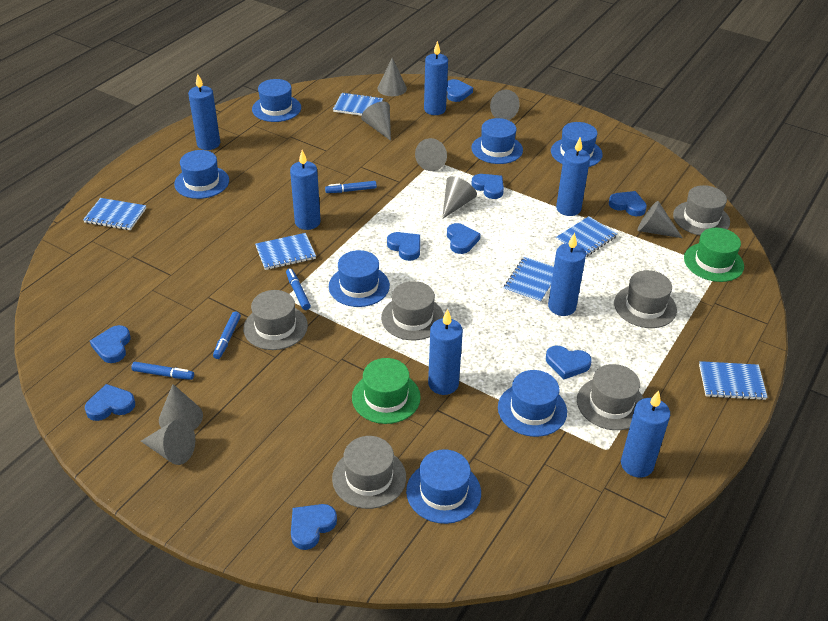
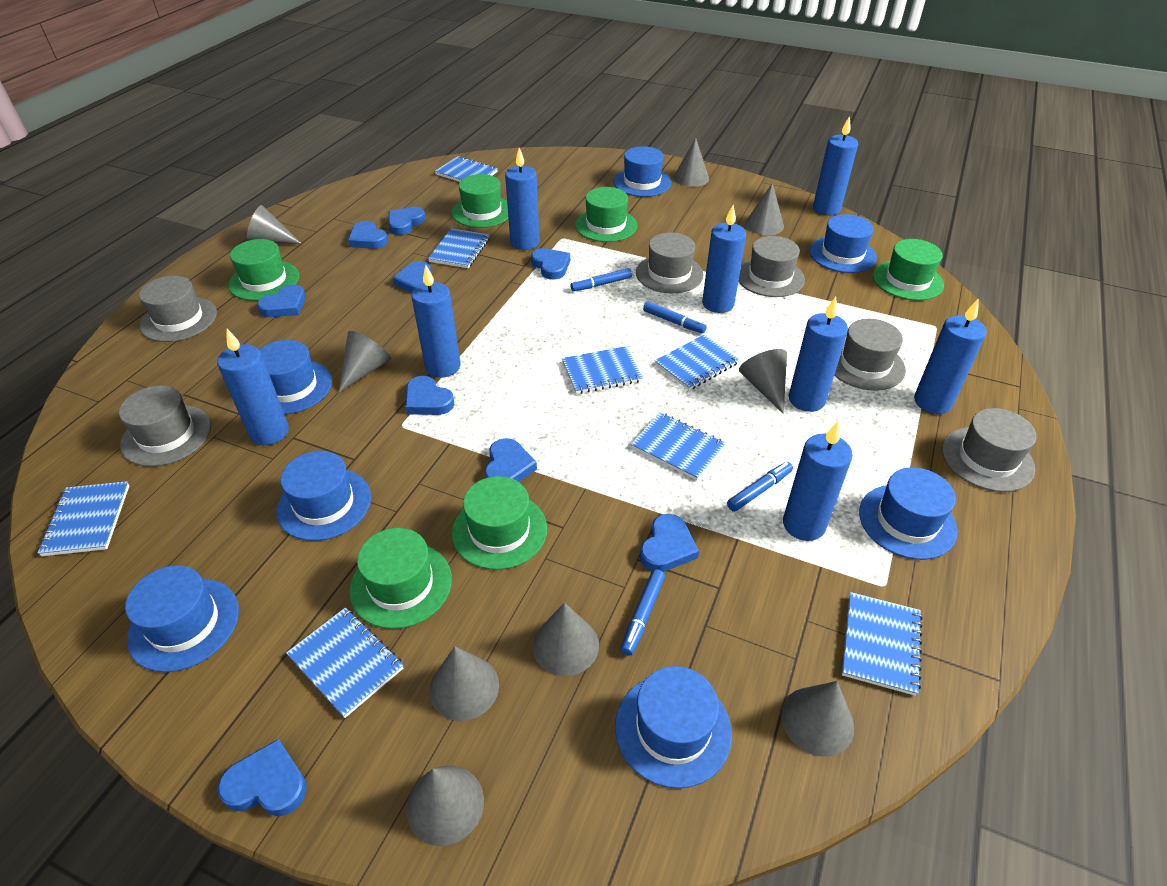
blue candle: 7 -> 8
blue notebook: 6 -> 8
green hat: 2 -> 6
grey cone: 8 -> 9

